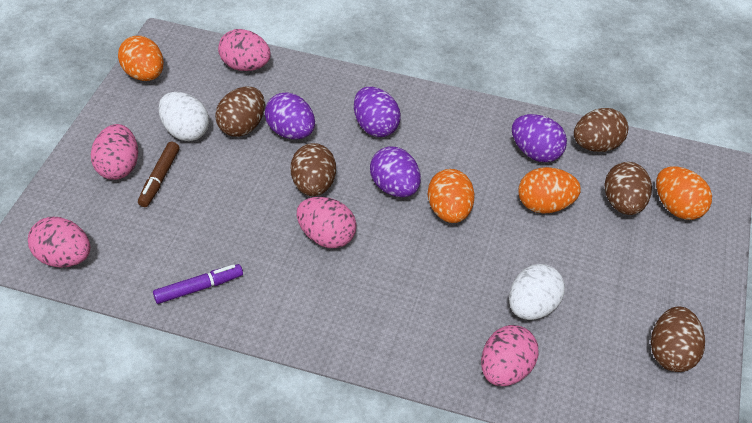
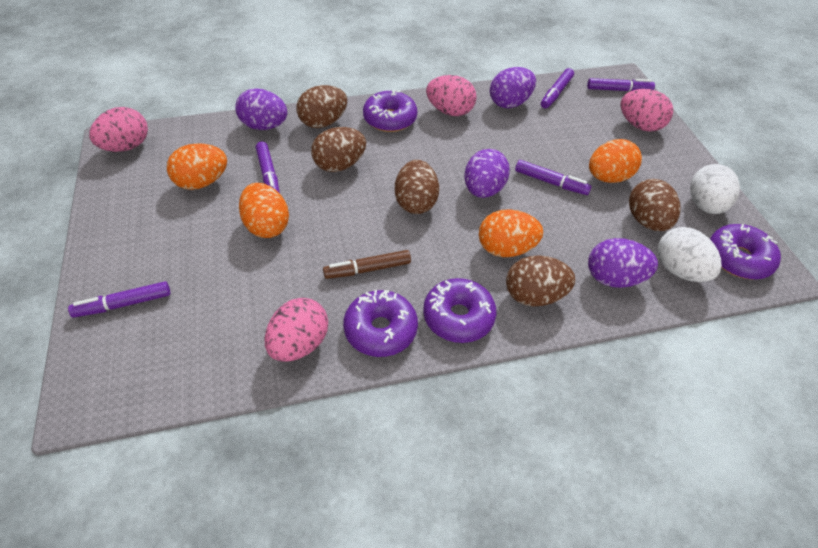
pink egg: 5 -> 4
purple donut: 0 -> 4
purple marker: 1 -> 5

